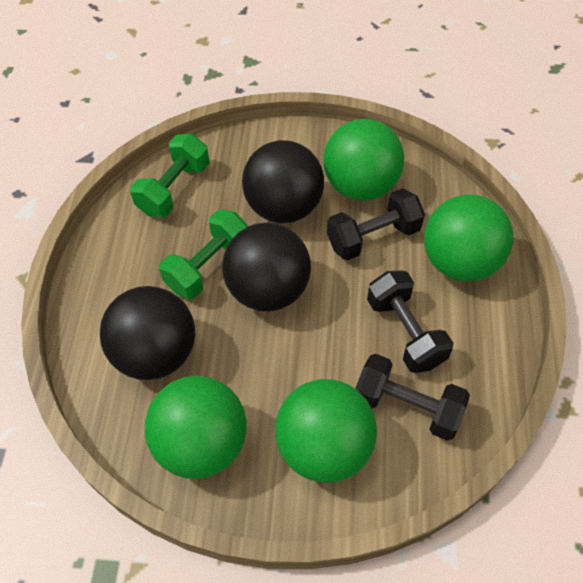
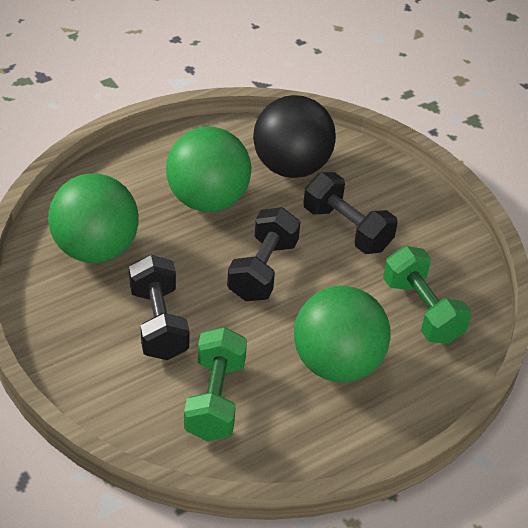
black ball: 3 -> 1
green ball: 4 -> 3

